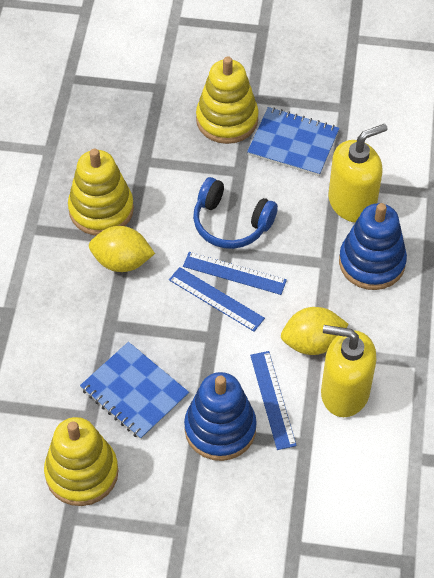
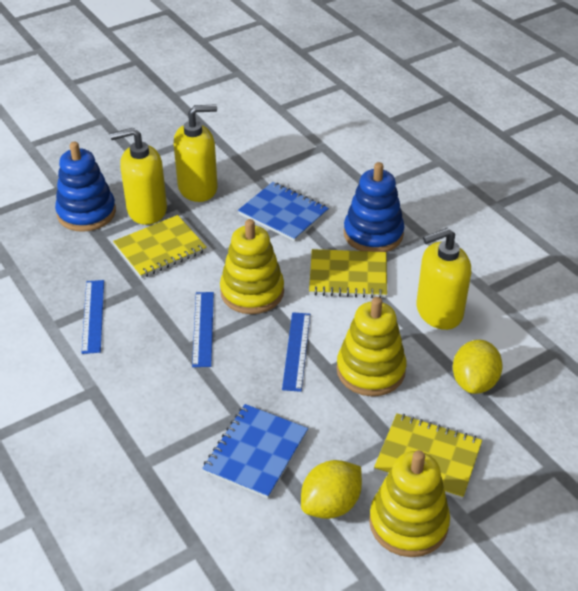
blue headphones: 1 -> 0
yellow notebook: 0 -> 3
yellow soap dispenser: 2 -> 3

